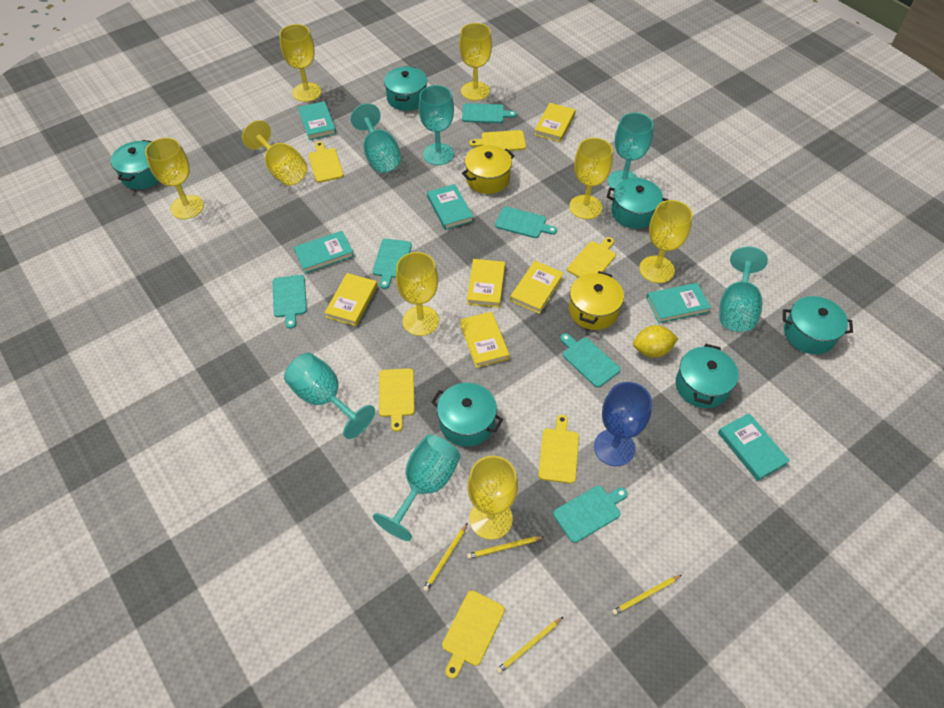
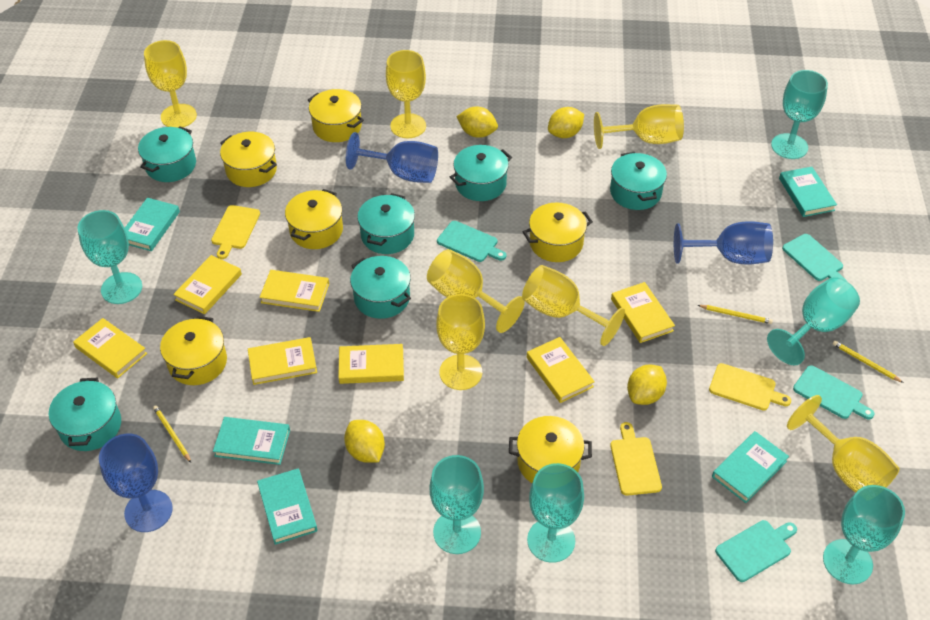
blue goblet: 1 -> 3
turquoise cutting board: 6 -> 4
yellow book: 5 -> 7
yellow cutting board: 6 -> 3
yellow goblet: 8 -> 7
yellow lemon: 1 -> 4
yellow pencil: 4 -> 3
yellow pot: 2 -> 6

